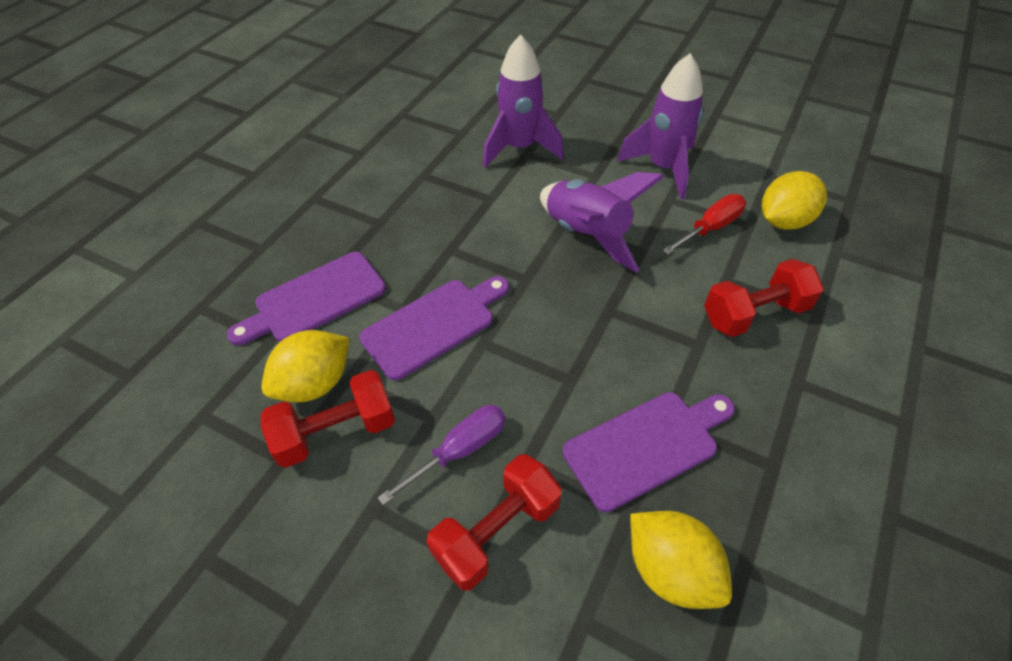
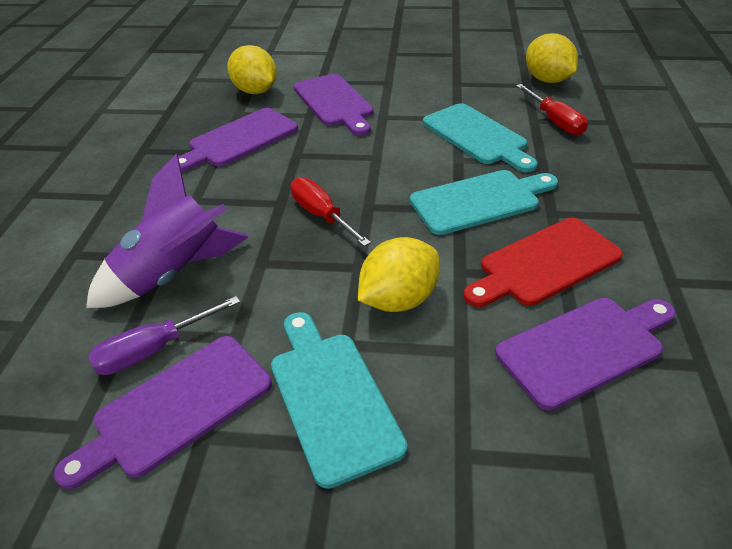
purple cutting board: 3 -> 4
purple rocket: 3 -> 1
red cutting board: 0 -> 1
red dumbbell: 3 -> 0
red screwdriver: 1 -> 2
turquoise cutting board: 0 -> 3

